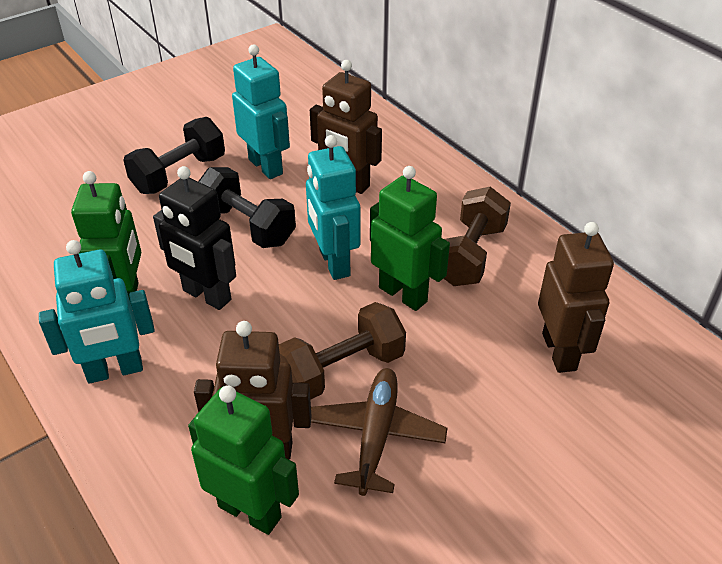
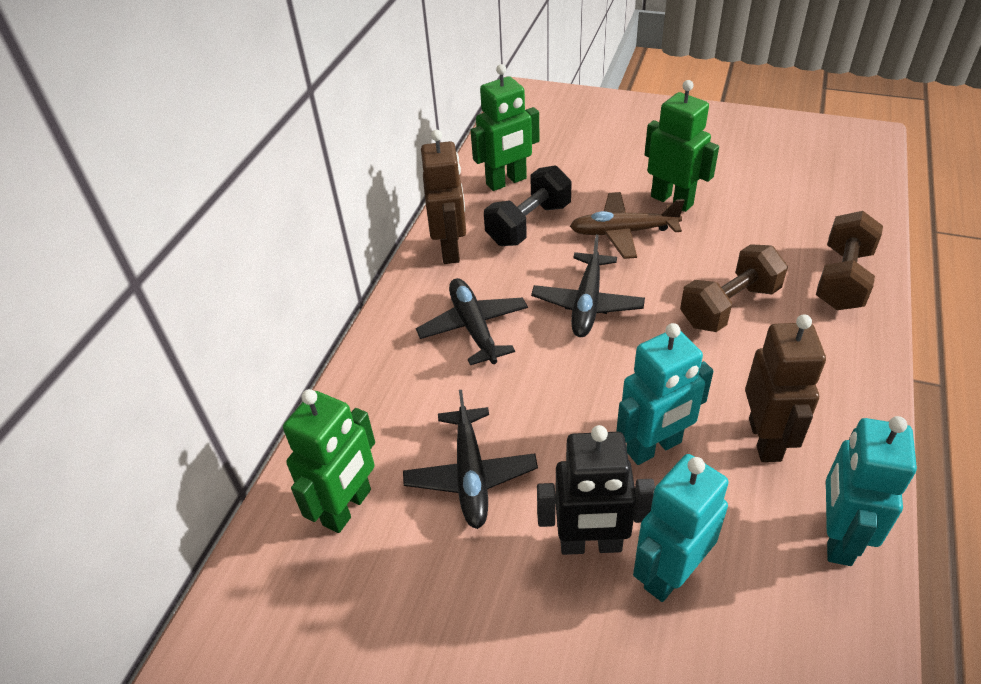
black dumbbell: 2 -> 1
black plane: 0 -> 3
brown robot: 3 -> 2

